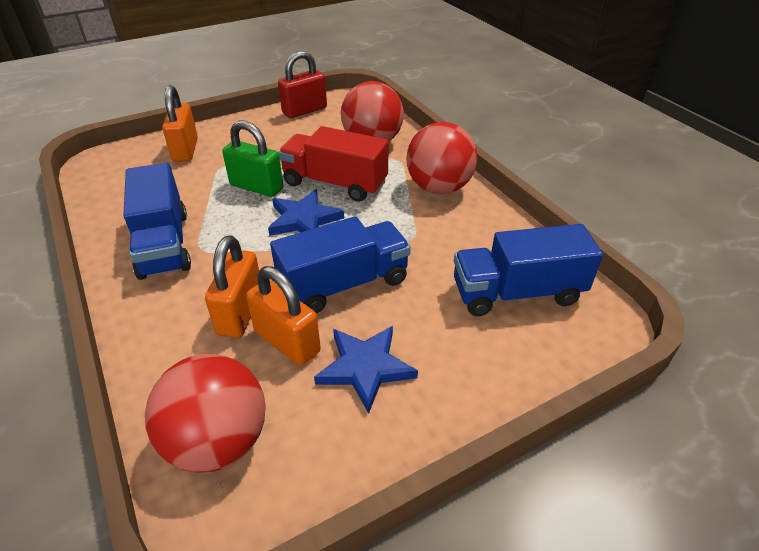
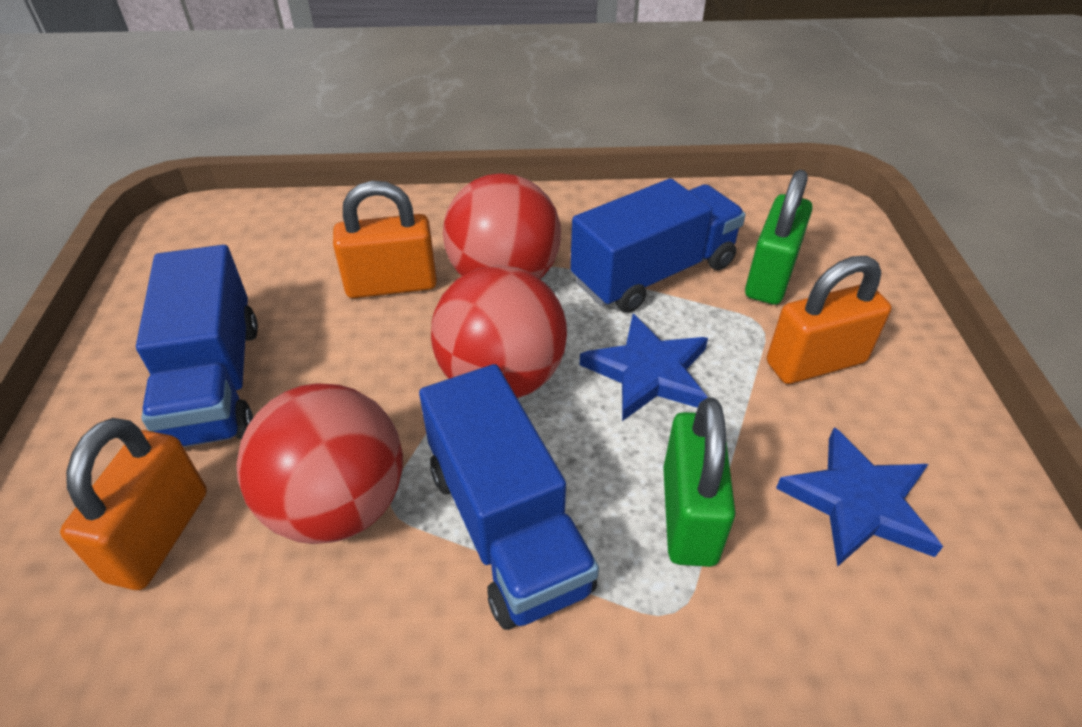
green padlock: 1 -> 2
red padlock: 1 -> 0
red truck: 1 -> 0

